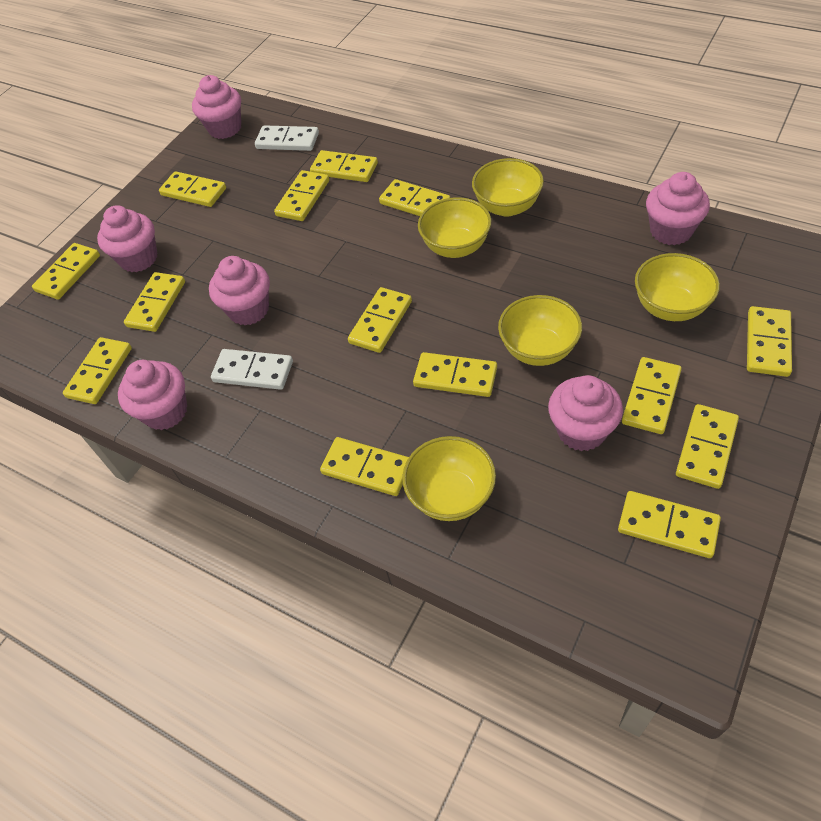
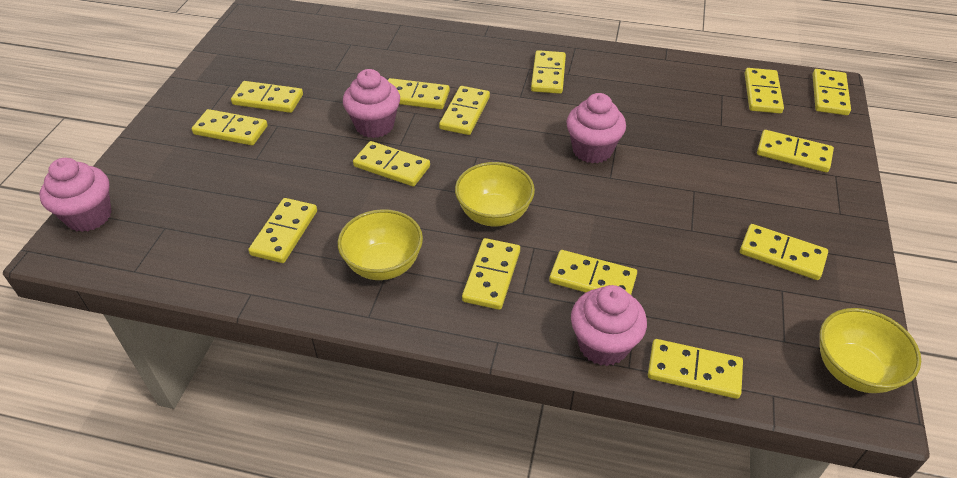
pink cupcake: 6 -> 4
white domino: 2 -> 0
yellow bowl: 5 -> 3

